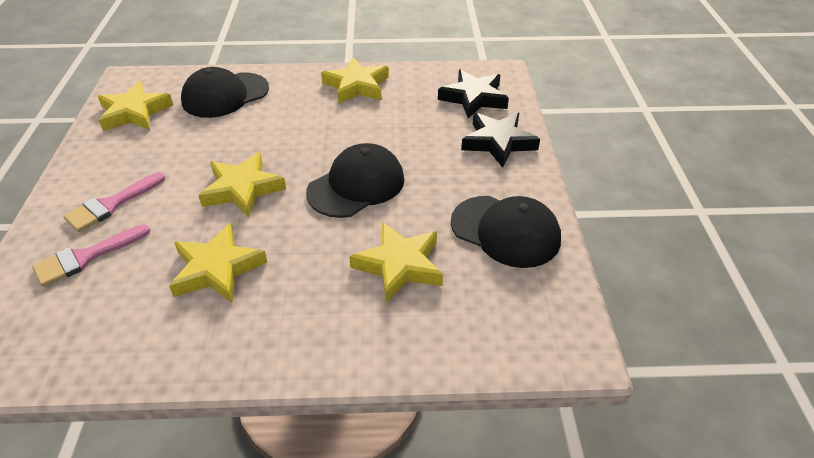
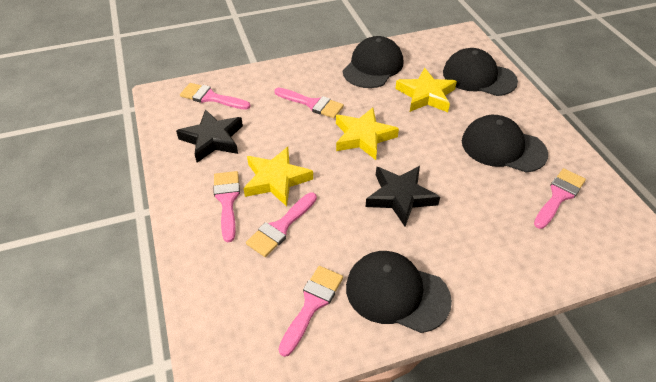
black cap: 3 -> 4
pink brush: 2 -> 6
yellow star: 5 -> 3

